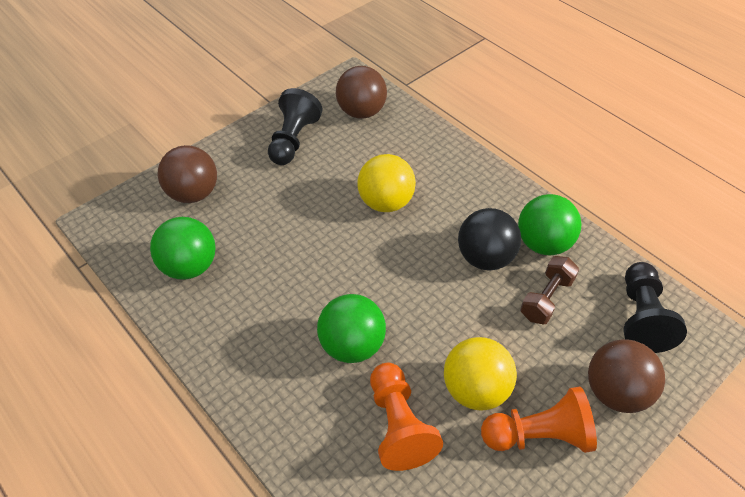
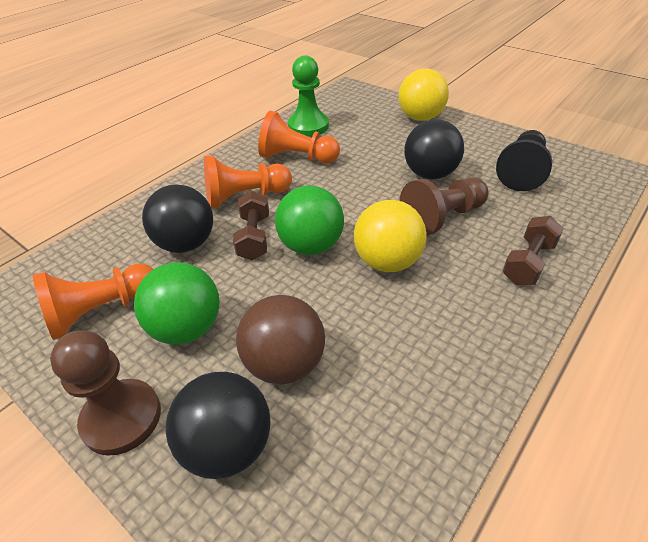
black ball: 1 -> 3
black pawn: 2 -> 1
brown ball: 3 -> 1
brown dumbbell: 1 -> 2
brown pawn: 0 -> 2
green ball: 3 -> 2
green pawn: 0 -> 1
orange pawn: 2 -> 3

